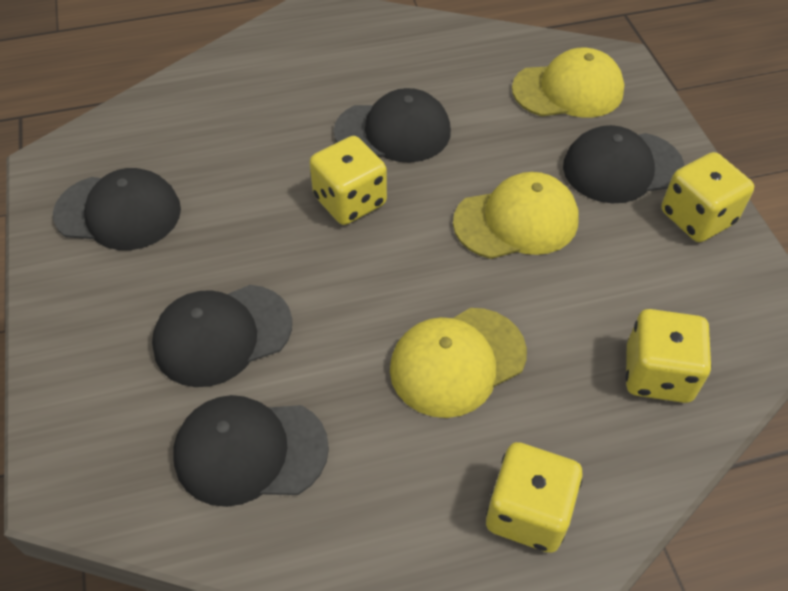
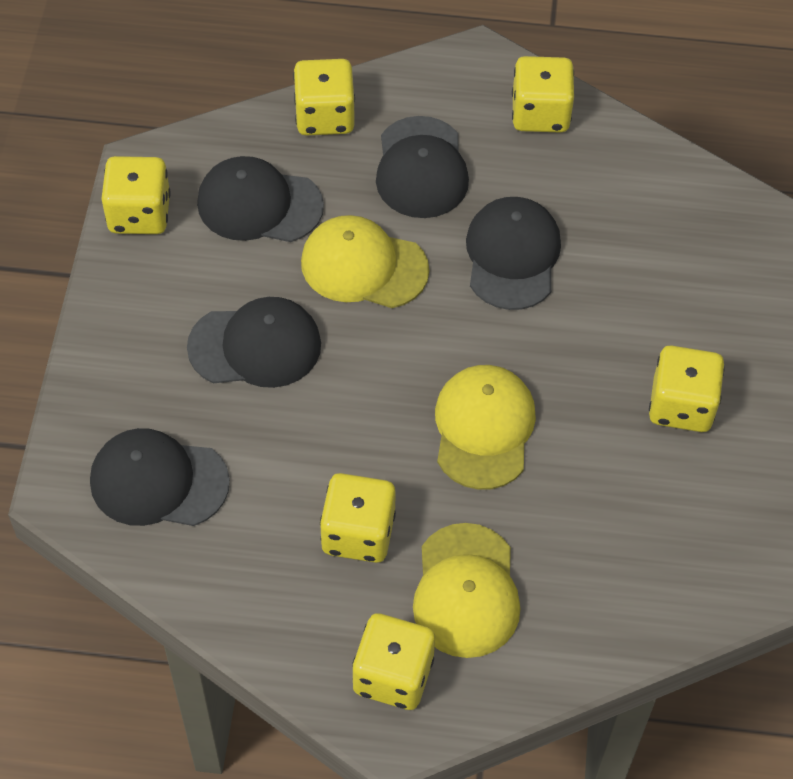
yellow dice: 4 -> 6

